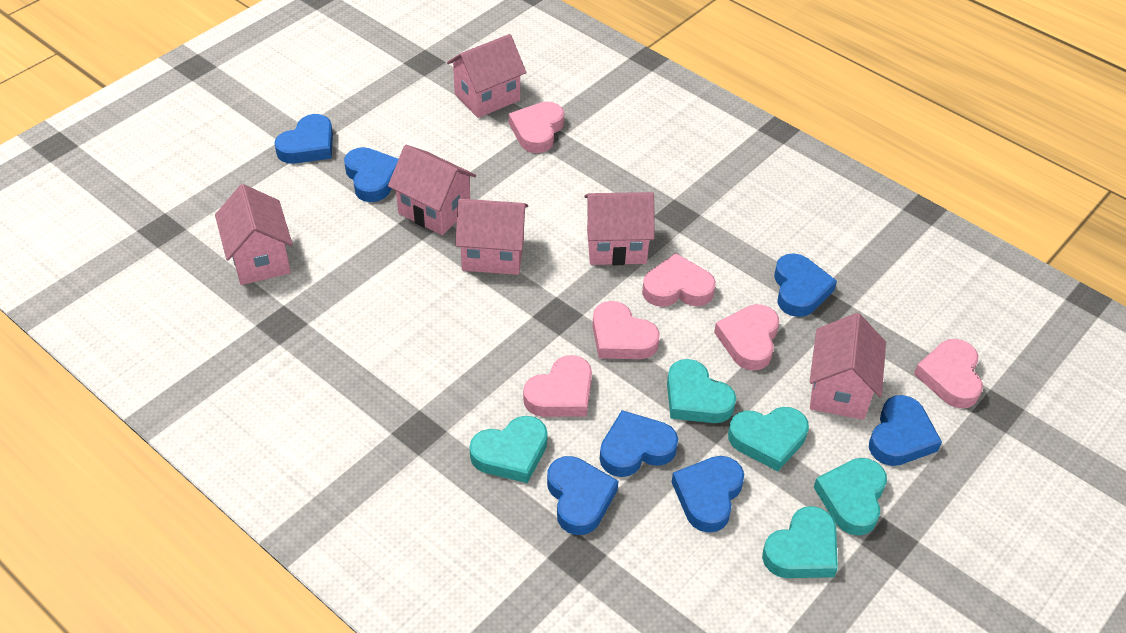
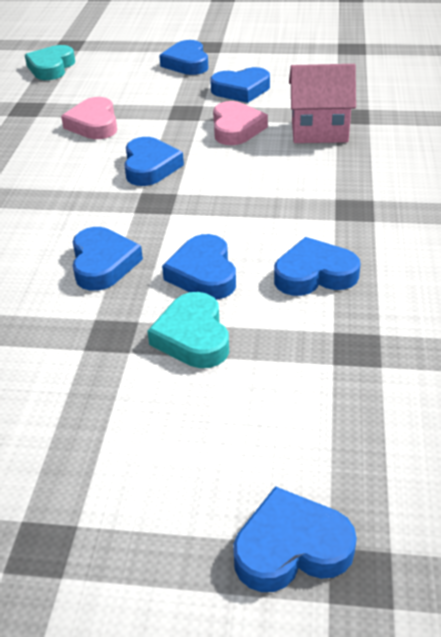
pink heart: 6 -> 2
pink house: 6 -> 1
turquoise heart: 5 -> 2

